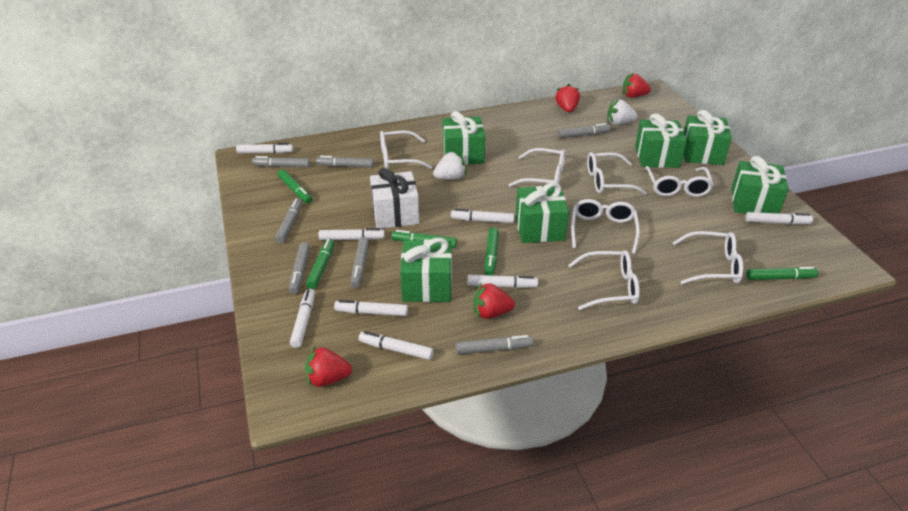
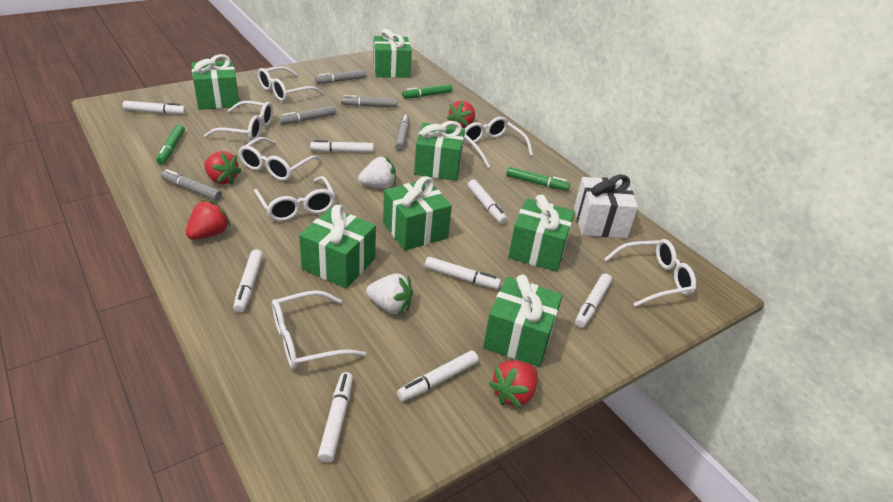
green gift: 6 -> 7
green marker: 5 -> 3
grey marker: 7 -> 5

